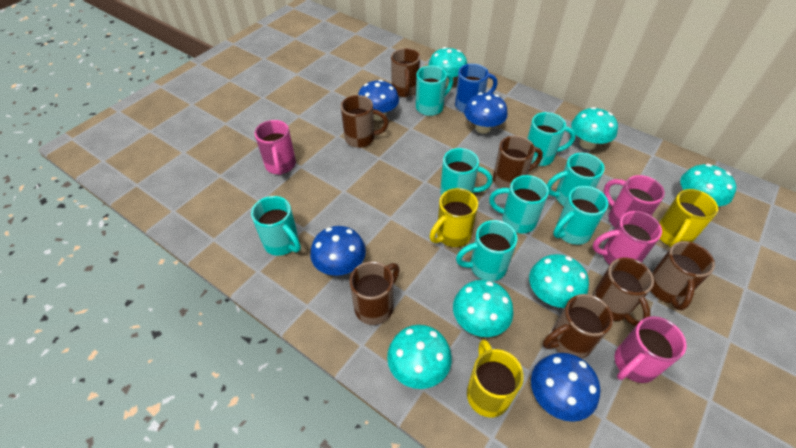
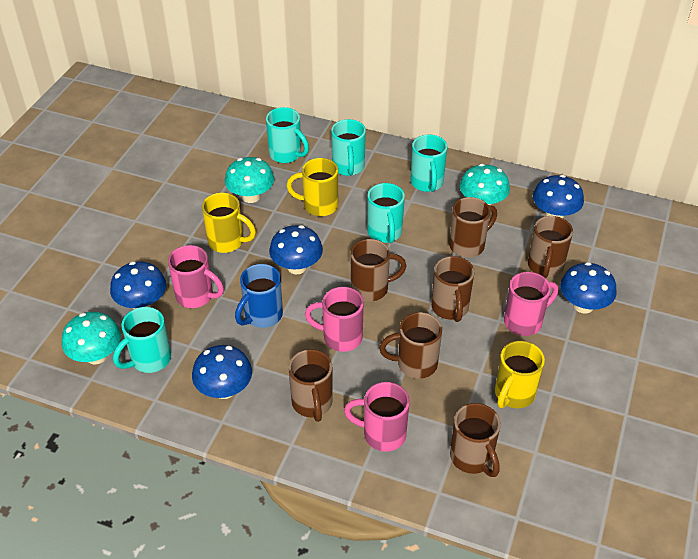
blue mushroom: 4 -> 5
turquoise mug: 8 -> 5
turquoise mushroom: 6 -> 3

